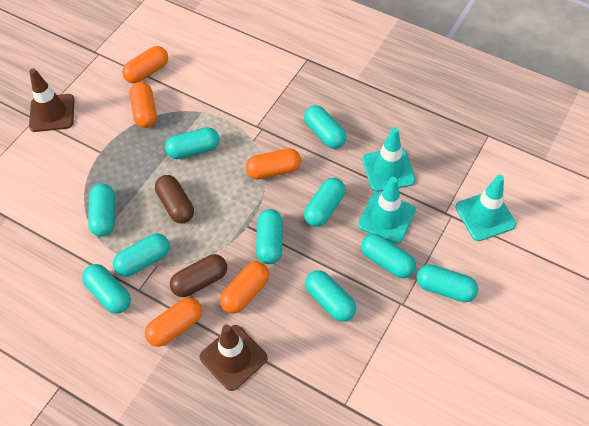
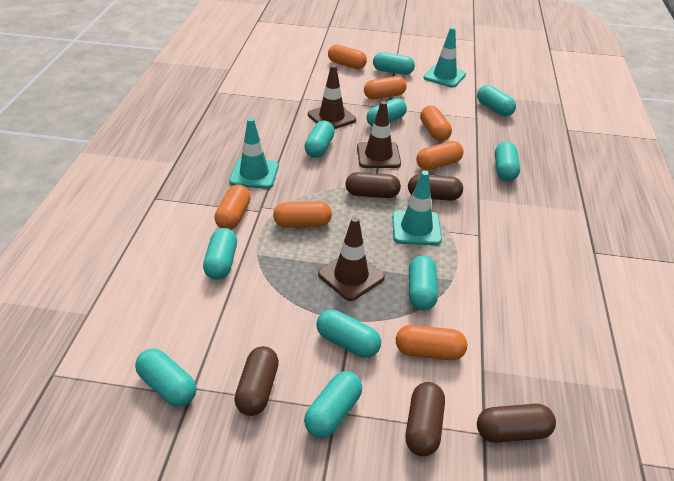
brown capsule: 2 -> 5
brown traffic cone: 2 -> 3
orange capsule: 5 -> 7

